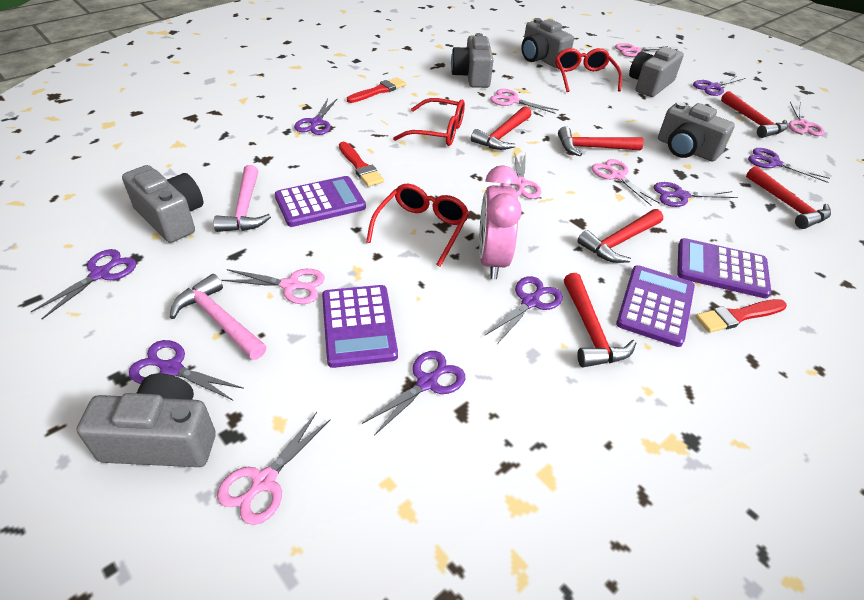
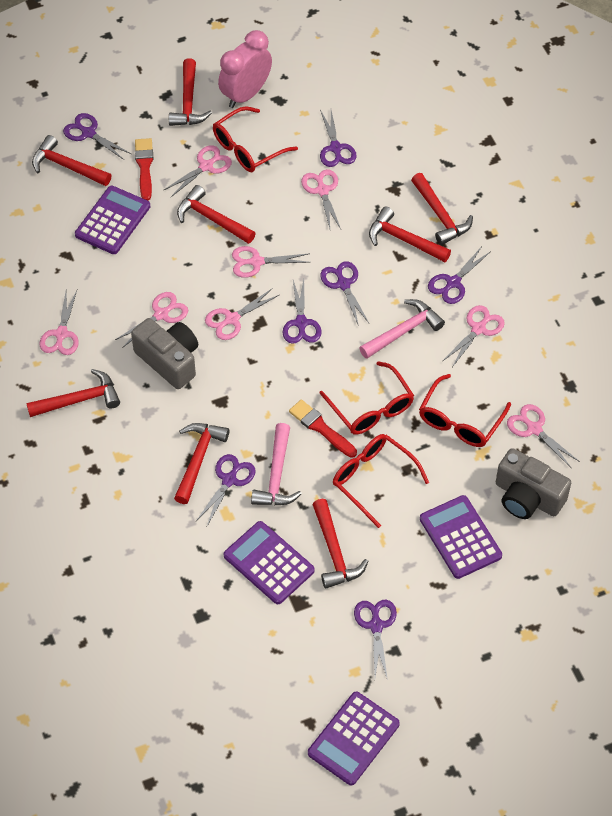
grey camera: 6 -> 2
pink scissors: 7 -> 8
purple scissors: 8 -> 7
red brush: 3 -> 2
red glasses: 3 -> 4
red hammer: 6 -> 8

